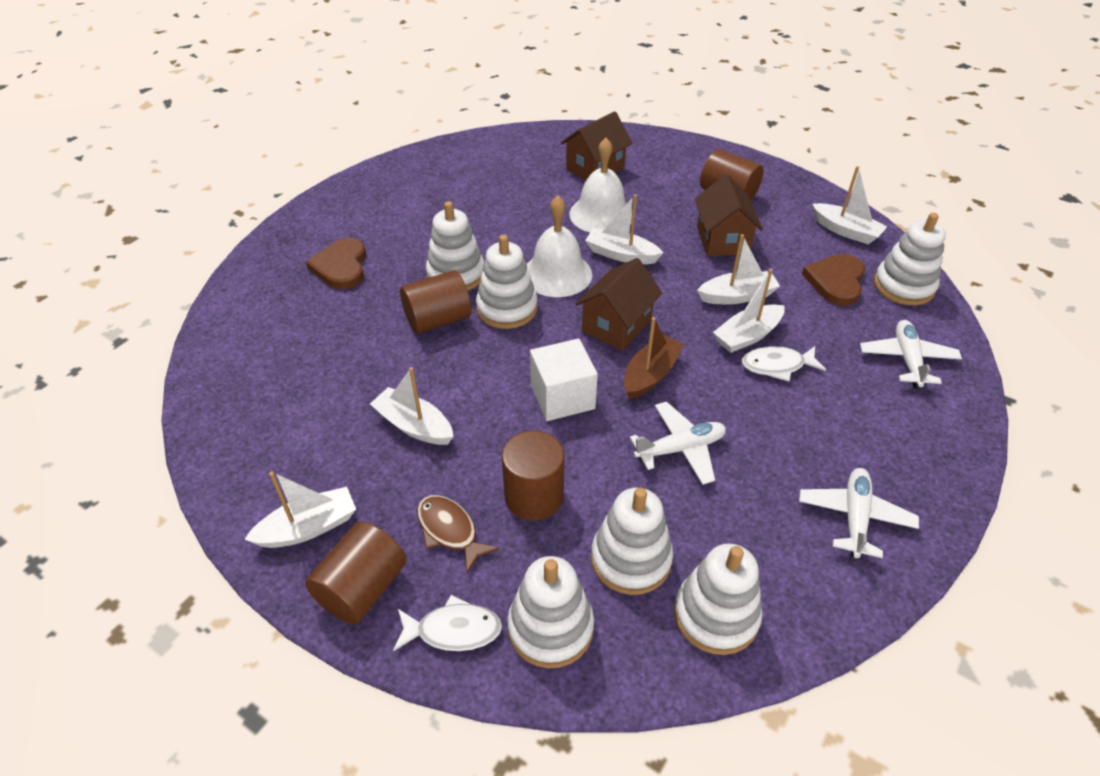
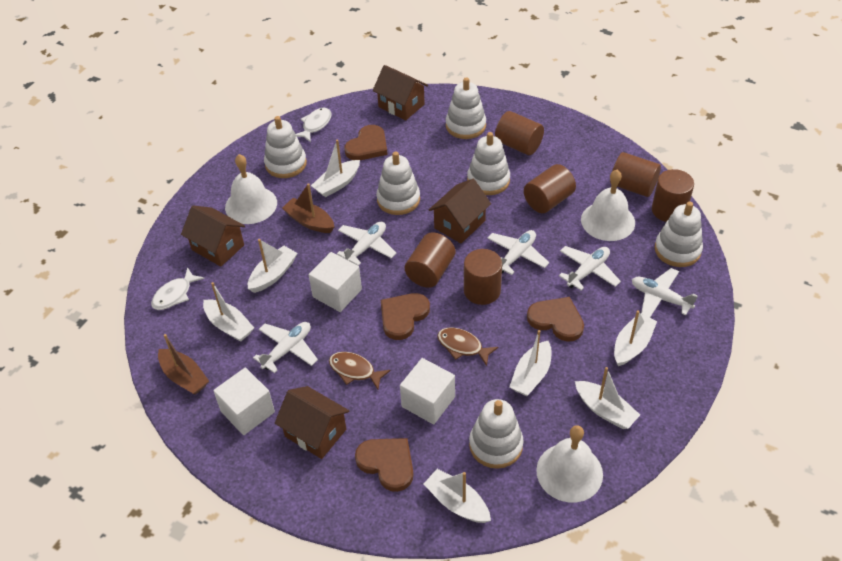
brown boat: 1 -> 2
brown cylinder: 4 -> 6
brown fish: 1 -> 2
brown heart: 2 -> 4
brown house: 3 -> 4
white bell: 2 -> 3
white boat: 6 -> 7
white cube: 1 -> 3
white plane: 3 -> 5

